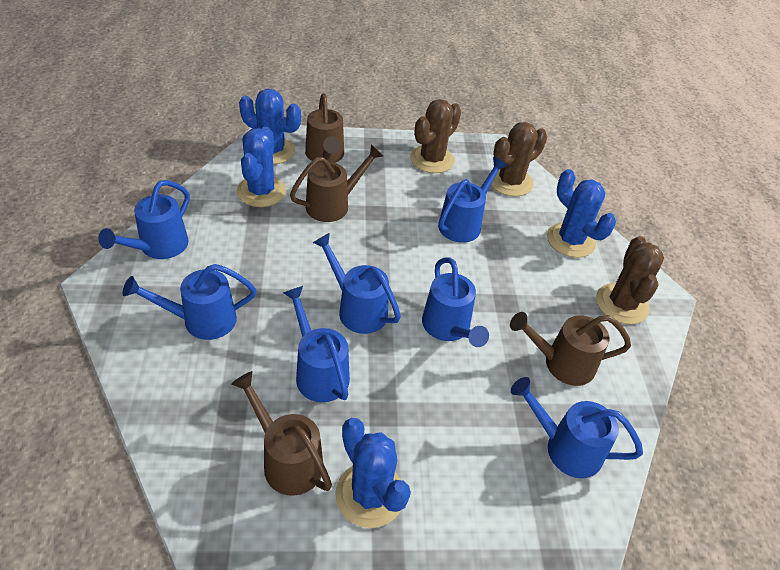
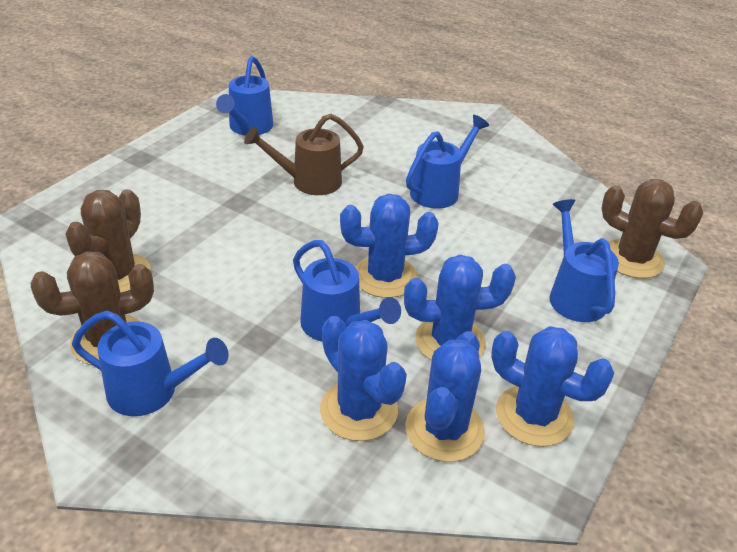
blue cactus: 4 -> 5
blue watering can: 7 -> 5
brown watering can: 4 -> 1

